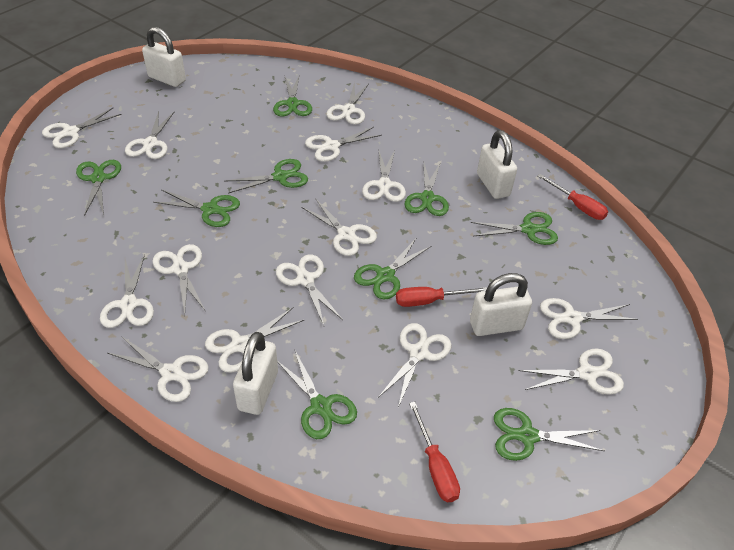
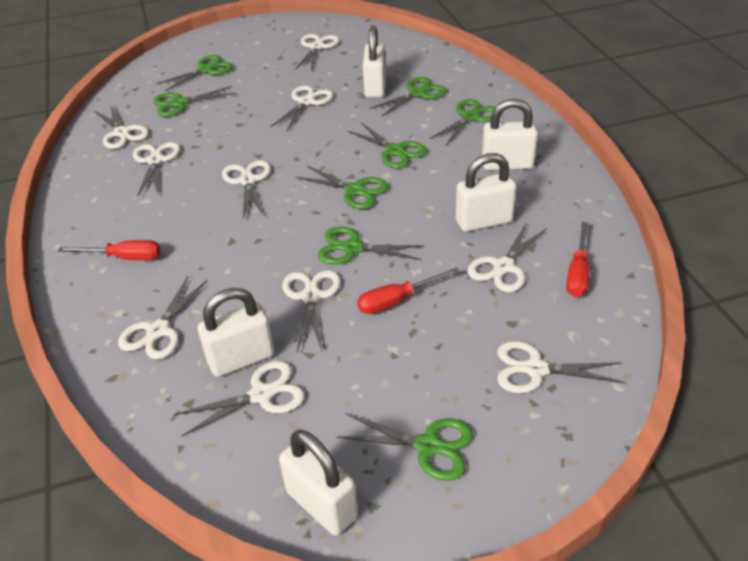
green scissors: 9 -> 8
white padlock: 4 -> 5
white scissors: 14 -> 10

